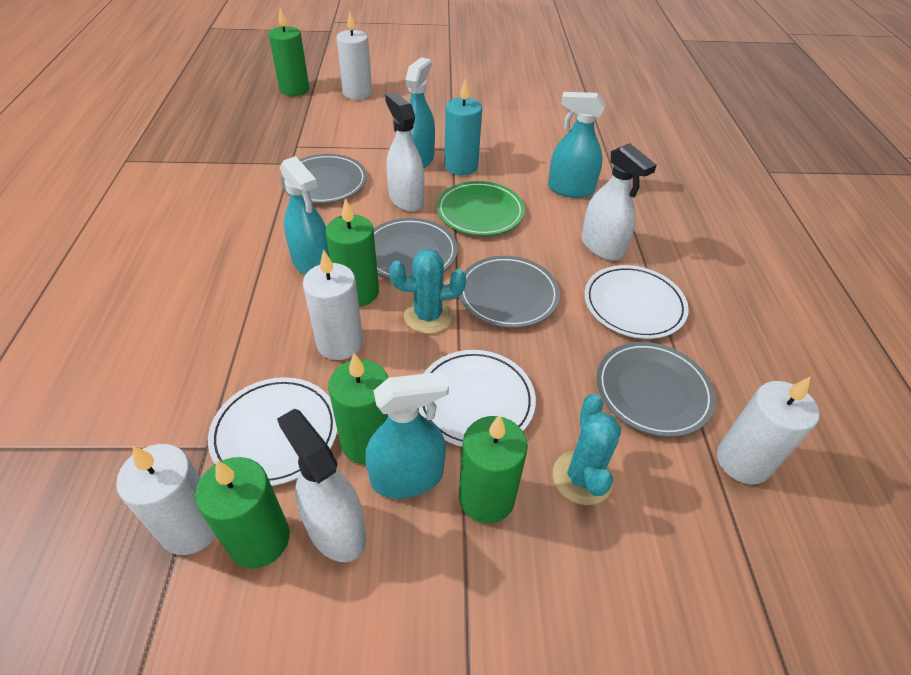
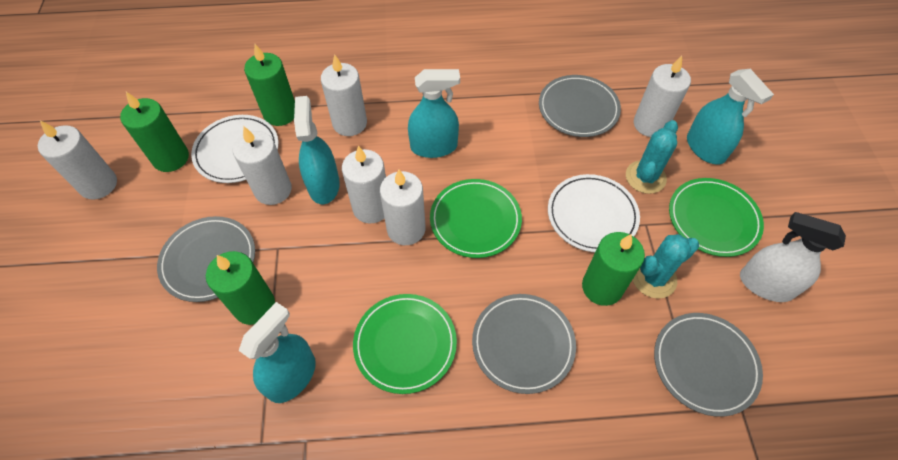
green candle: 5 -> 4
green plate: 1 -> 3
turquoise candle: 1 -> 0
white candle: 4 -> 6
white plate: 3 -> 2
white spray bottle: 3 -> 1

